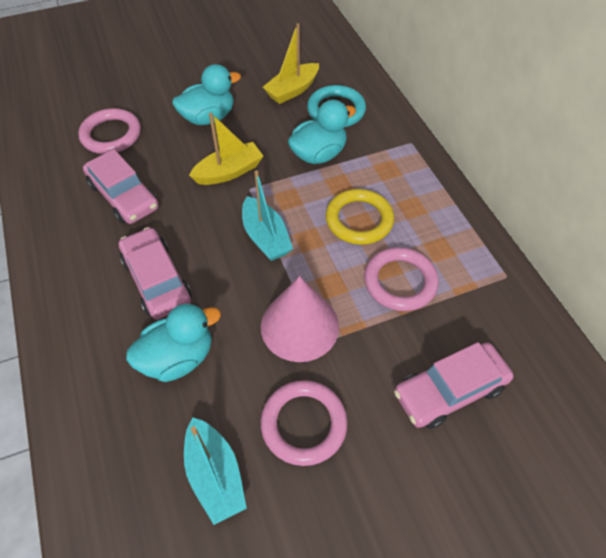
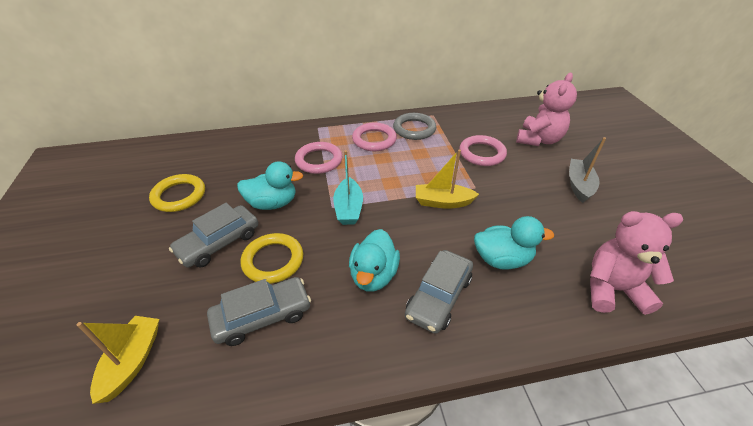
grey boat: 0 -> 1
grey car: 0 -> 3
grey ring: 0 -> 1
pink car: 3 -> 0
pink cone: 1 -> 0
pink teddy bear: 0 -> 2
turquoise boat: 2 -> 1
turquoise ring: 1 -> 0
yellow ring: 1 -> 2

